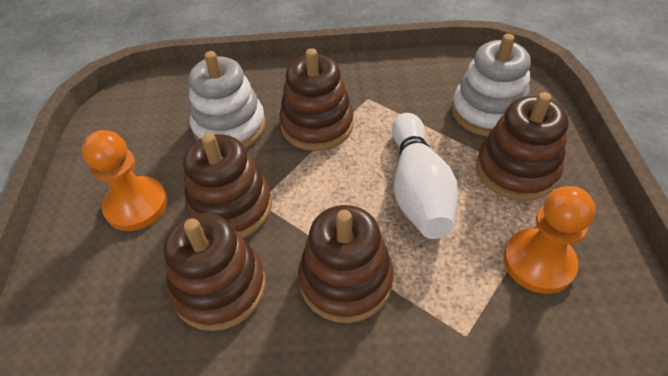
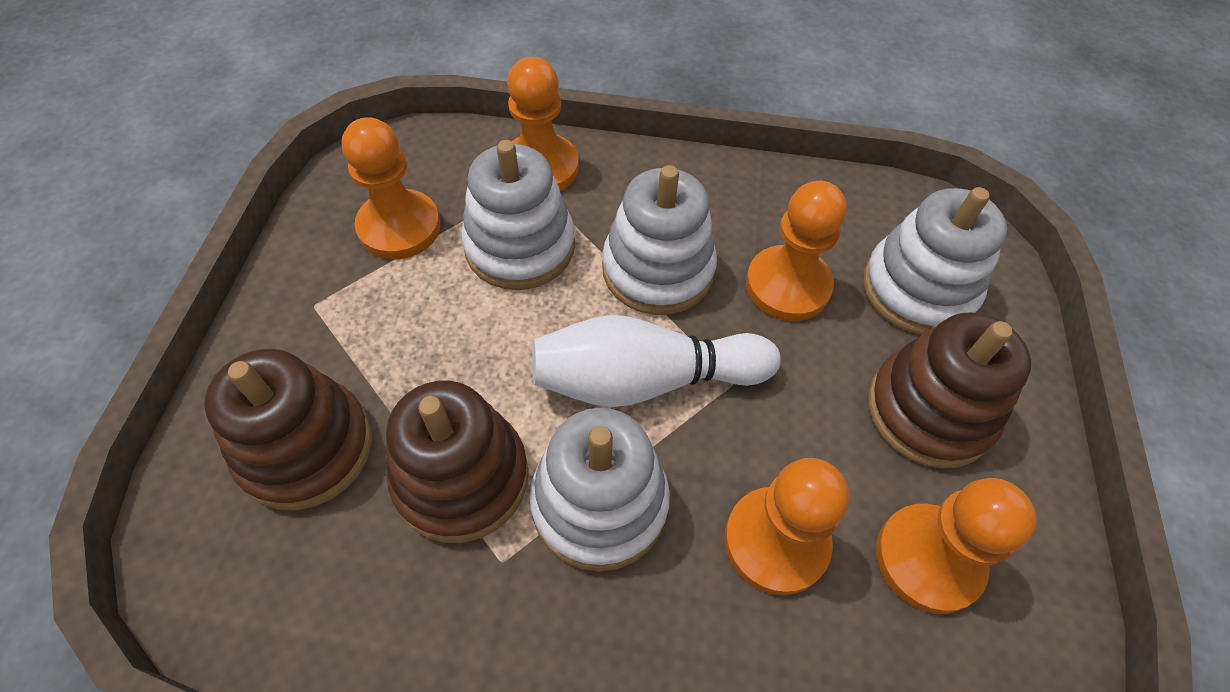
brown stacking toy: 5 -> 3
orange pawn: 2 -> 5
white stacking toy: 2 -> 4

